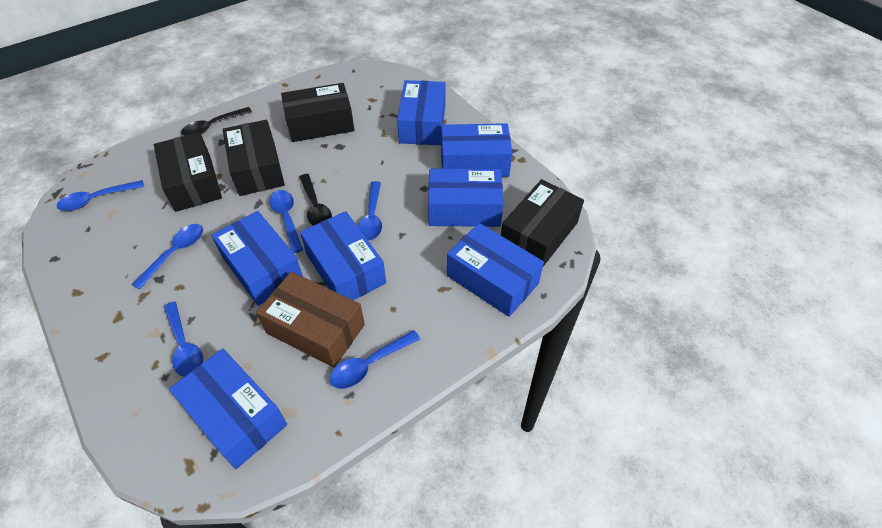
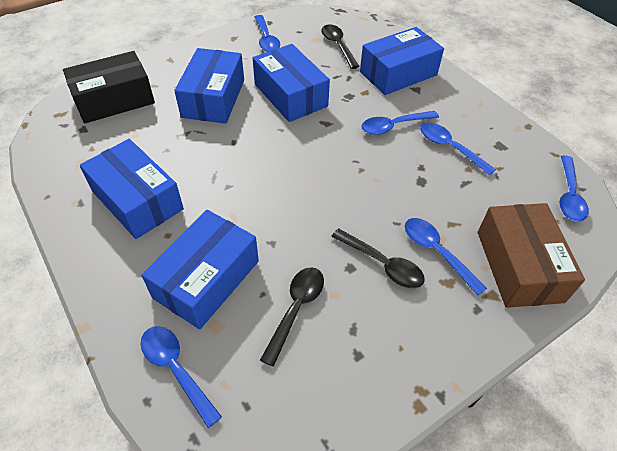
black box: 4 -> 1
black spoon: 2 -> 3
blue box: 7 -> 5

